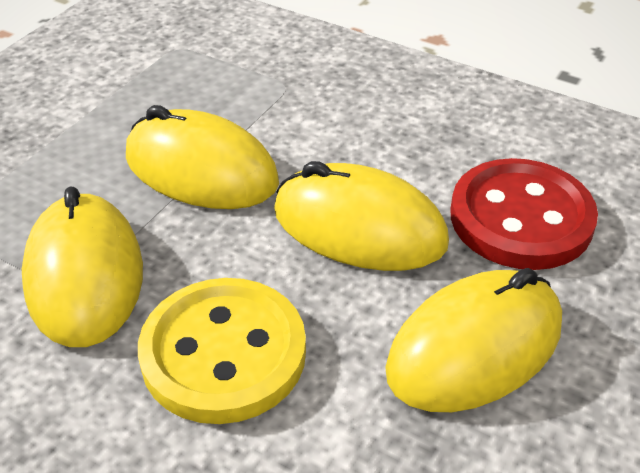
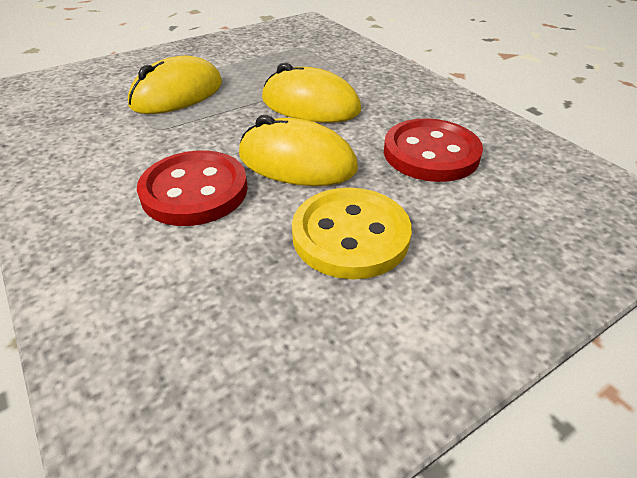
red button: 1 -> 2
yellow mouse: 4 -> 3

